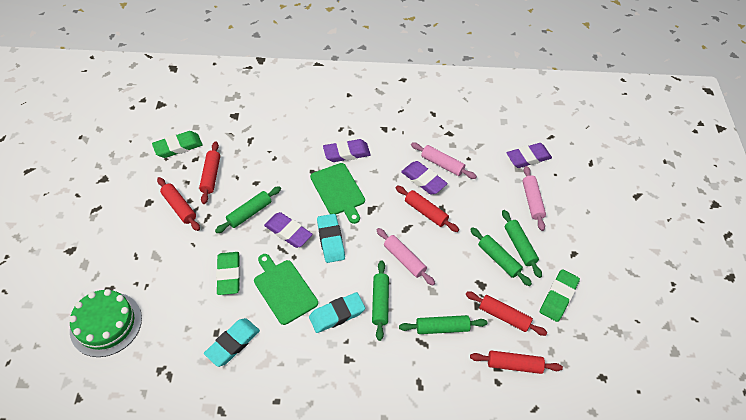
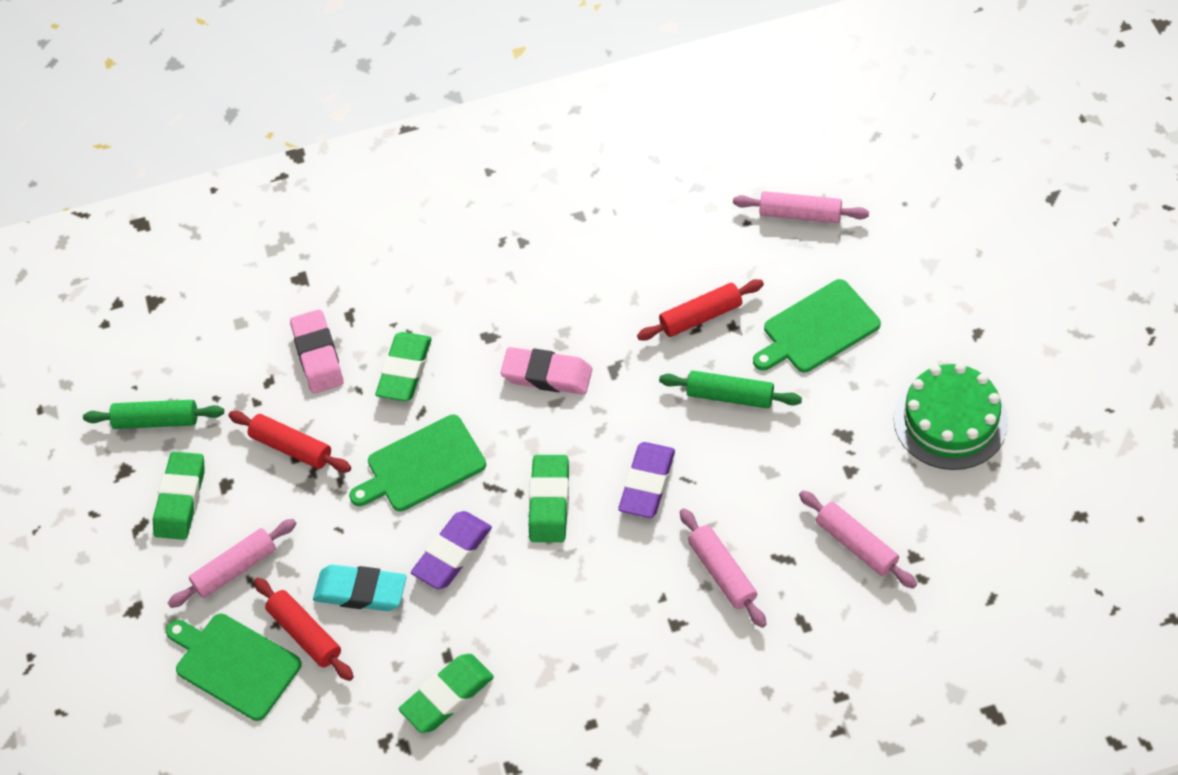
green cutting board: 2 -> 3
green eraser: 3 -> 4
green rolling pin: 5 -> 2
pink eraser: 0 -> 2
pink rolling pin: 3 -> 4
purple eraser: 4 -> 2
red rolling pin: 5 -> 3
turquoise eraser: 3 -> 1

